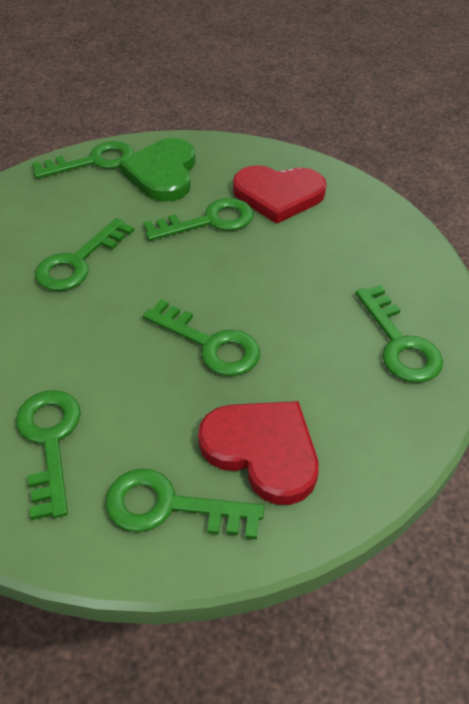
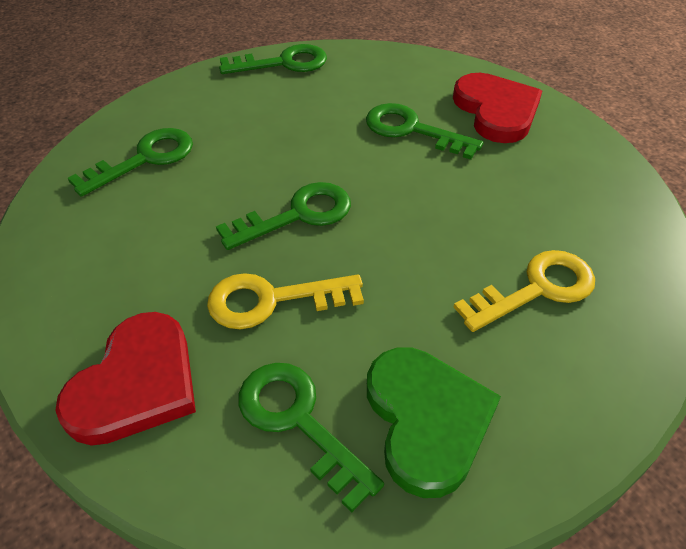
green key: 7 -> 5
yellow key: 0 -> 2

